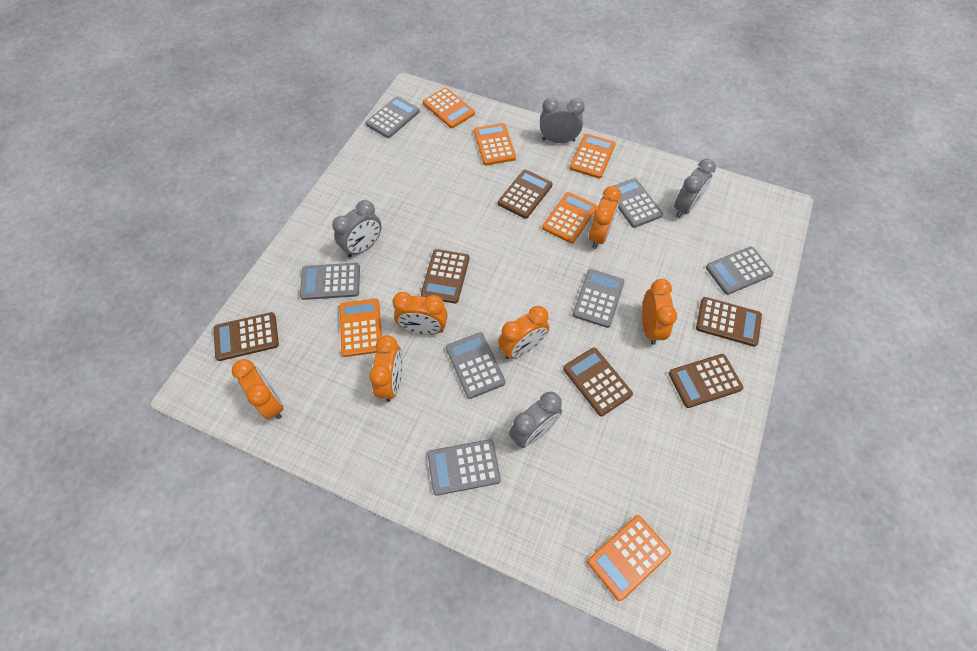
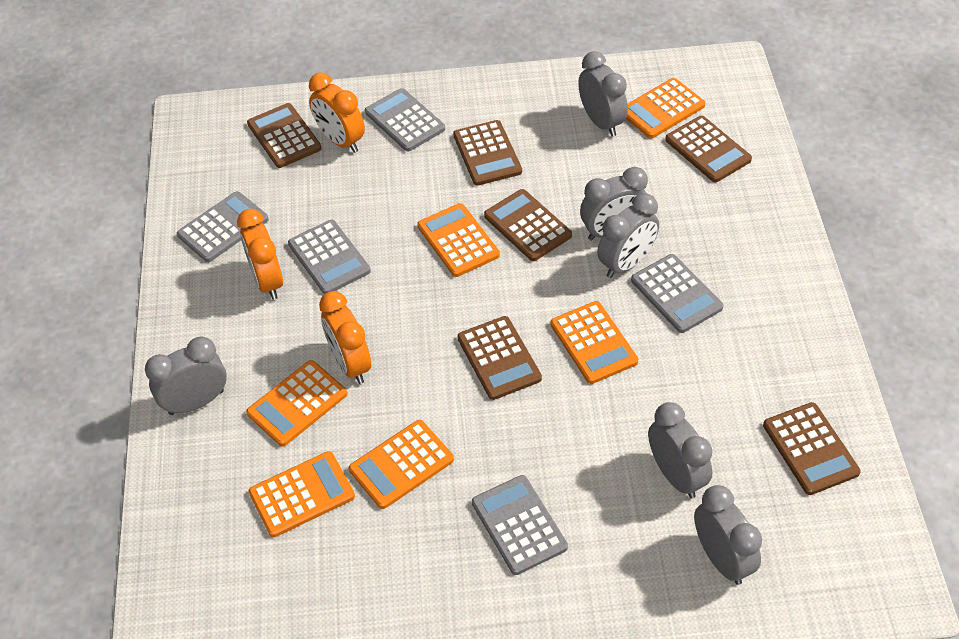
grey calculator: 7 -> 5
grey clock: 4 -> 6
orange clock: 6 -> 3

